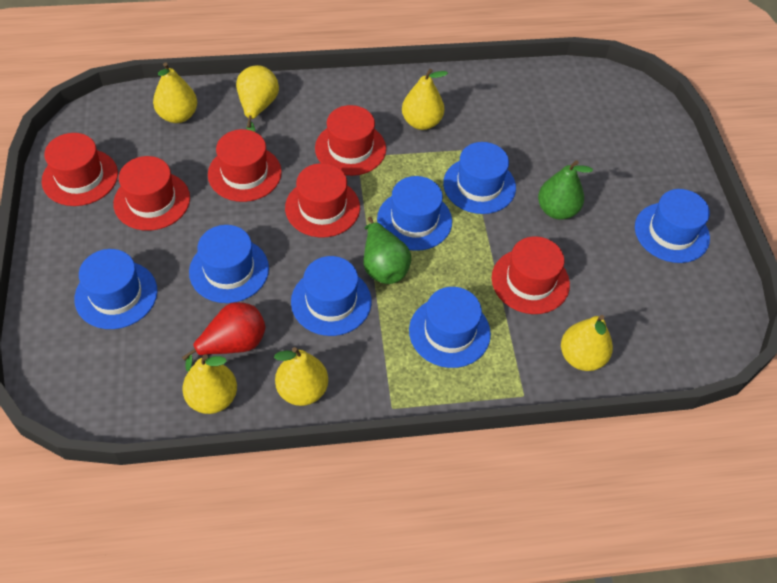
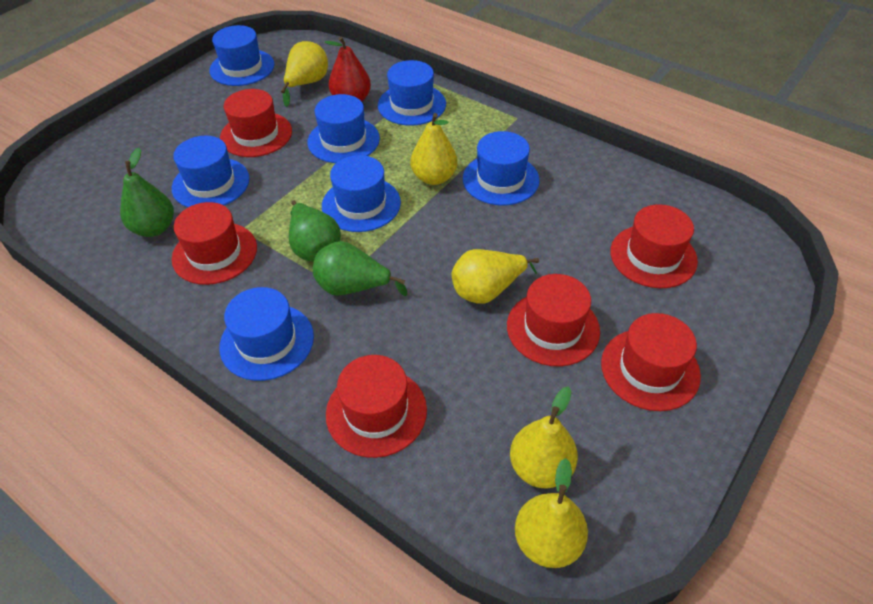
green pear: 2 -> 3
yellow pear: 6 -> 5

